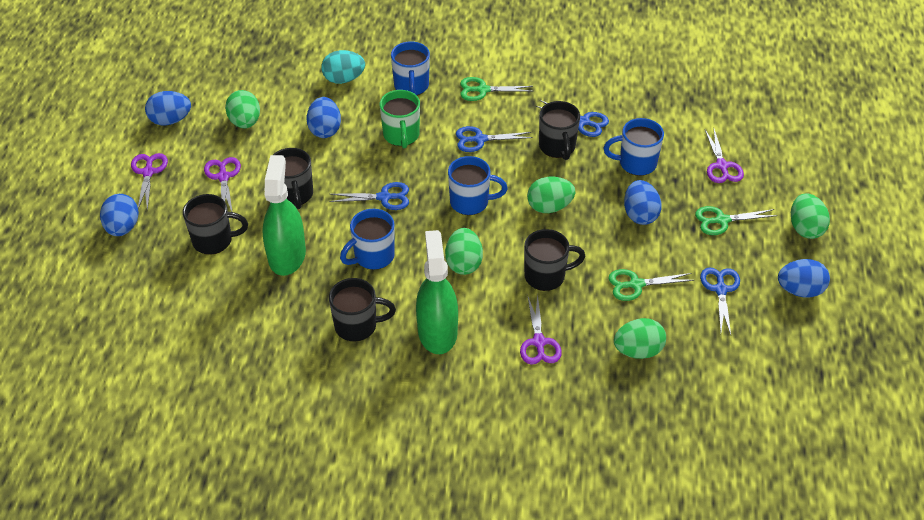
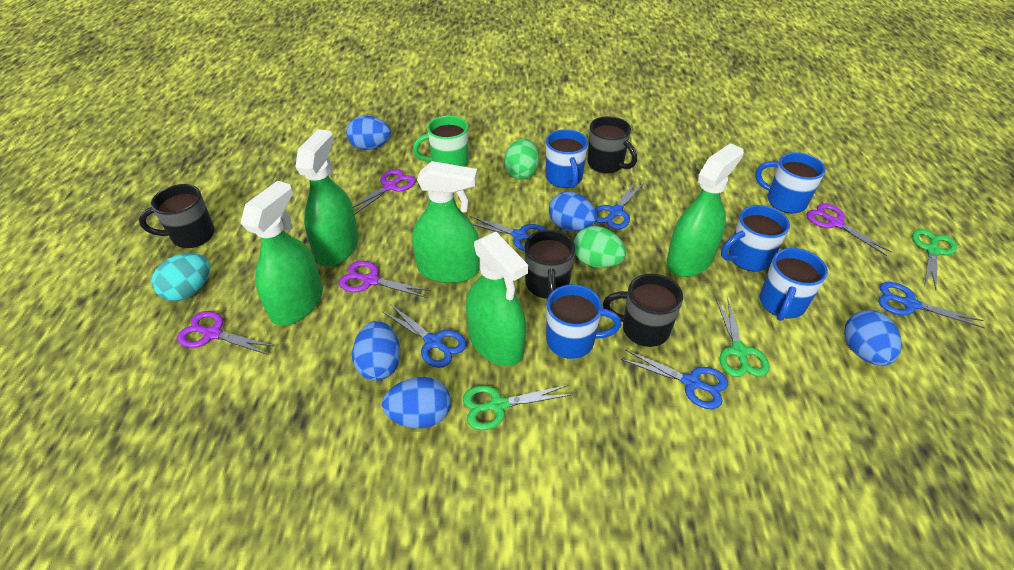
black mug: 5 -> 4
blue mug: 4 -> 5
blue scissors: 4 -> 5
green egg: 5 -> 2
green spray bottle: 2 -> 5

